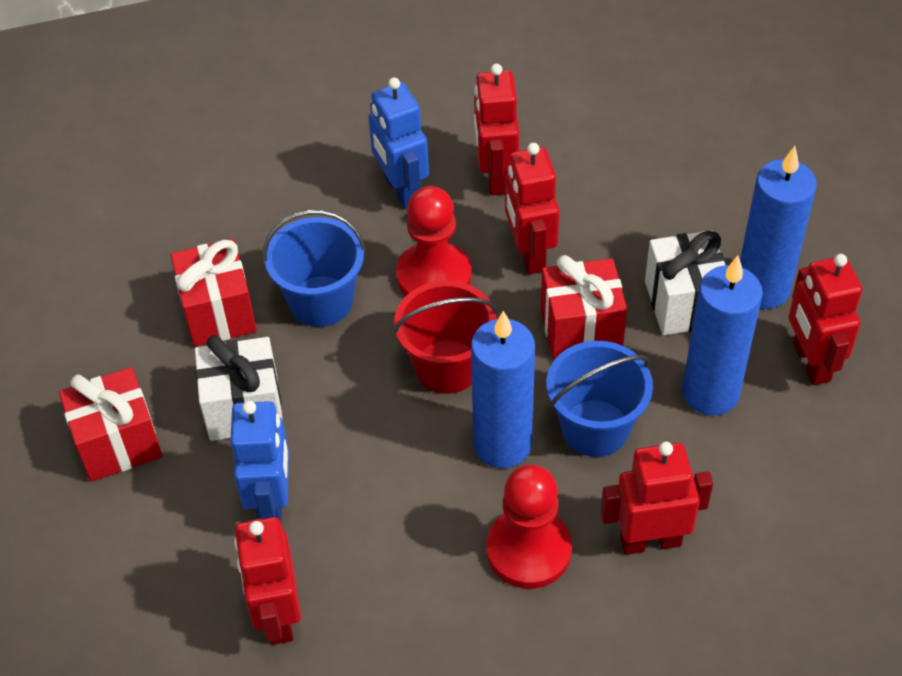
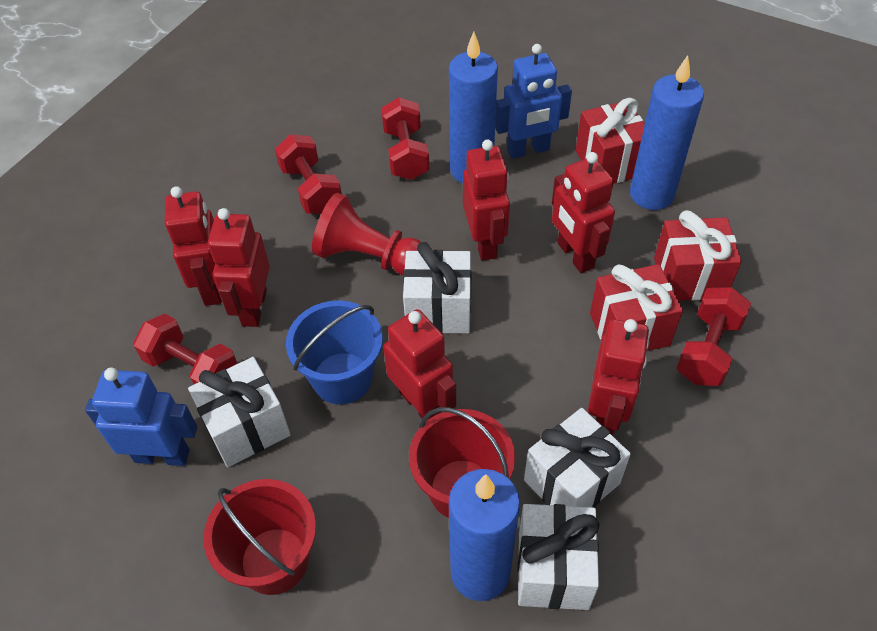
blue bucket: 2 -> 1
red bucket: 1 -> 2
red dumbbell: 0 -> 4
red pawn: 2 -> 1
red robot: 5 -> 6
white gift: 2 -> 4

